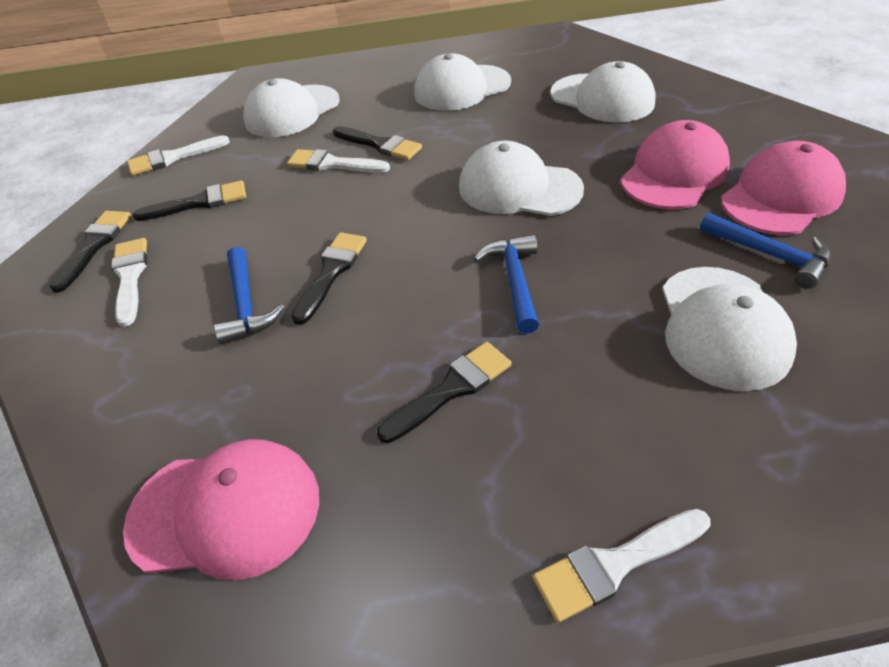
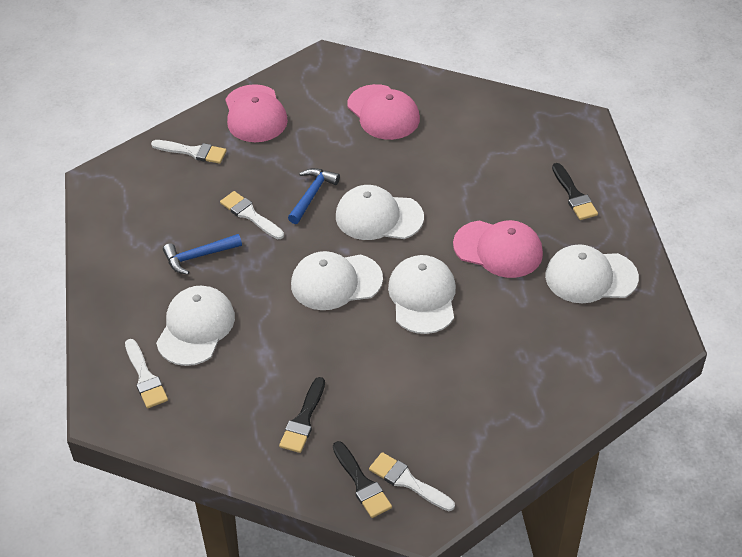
black brush: 5 -> 3
blue hammer: 3 -> 2

